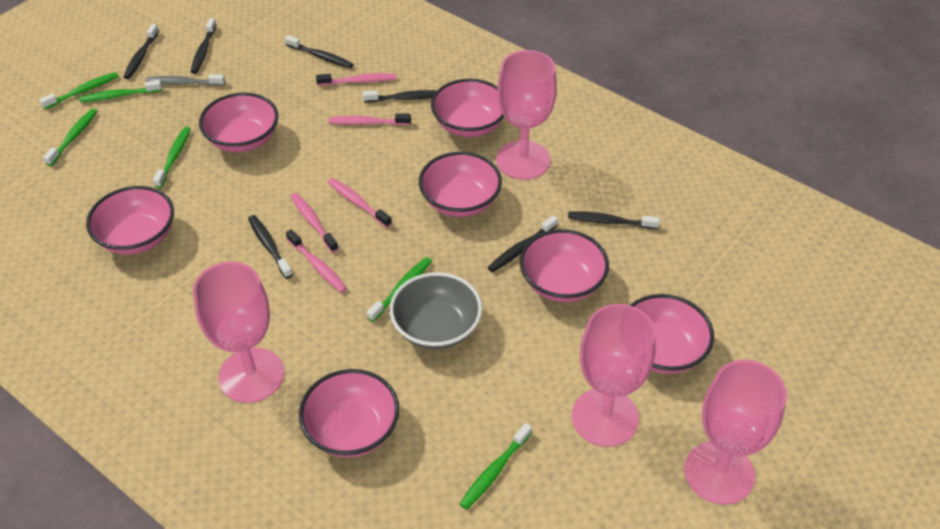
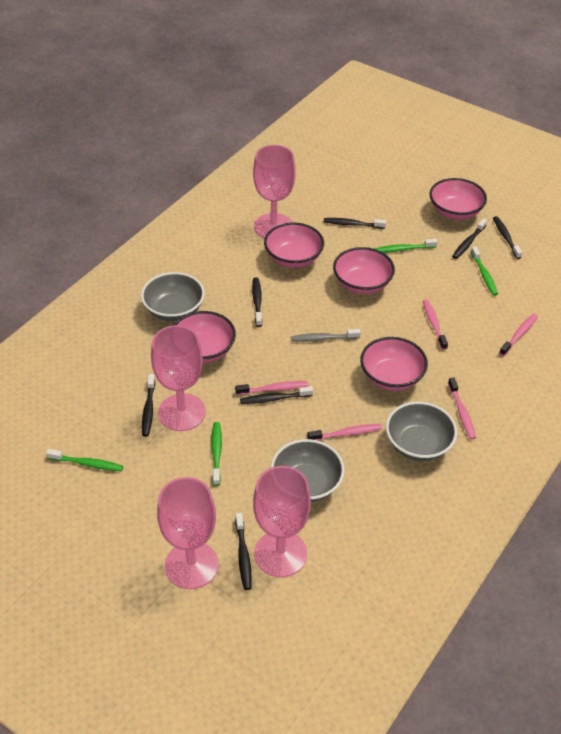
green toothbrush: 6 -> 4
grey bowl: 1 -> 3
pink bowl: 7 -> 5

